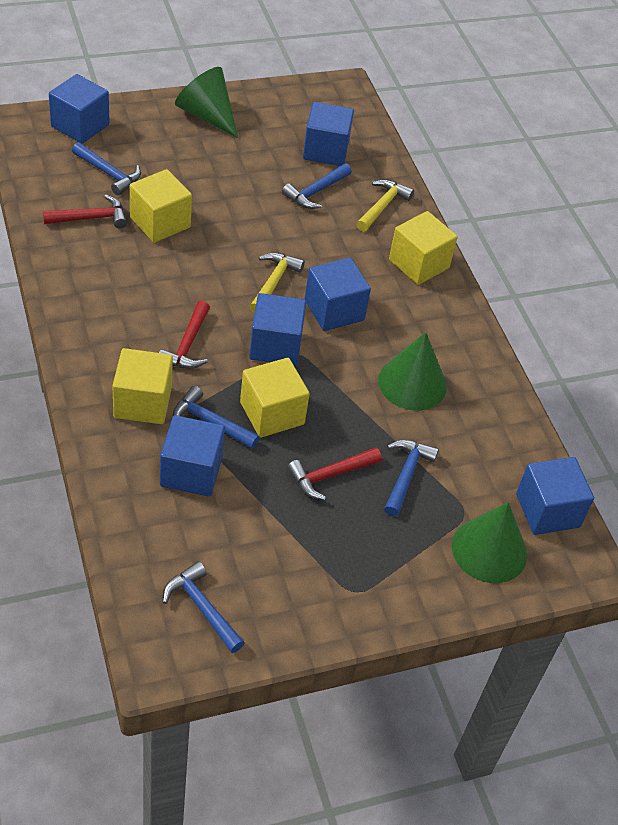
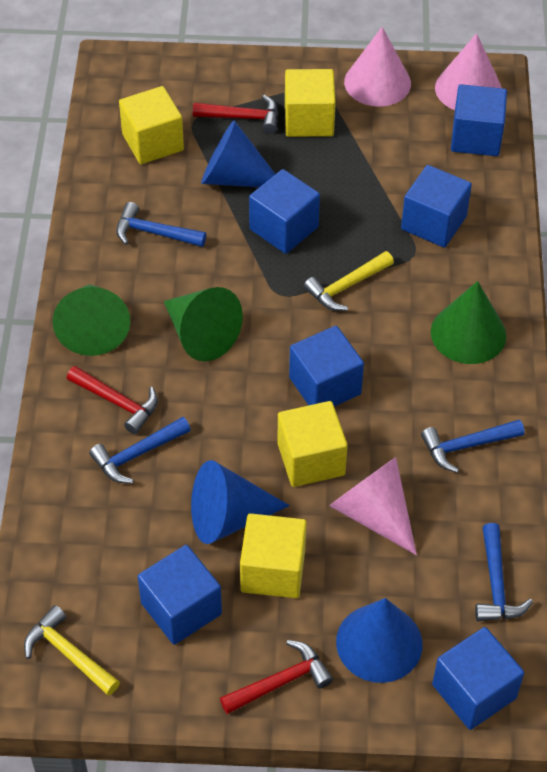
blue cone: 0 -> 3
blue hammer: 5 -> 4
pink cone: 0 -> 3

